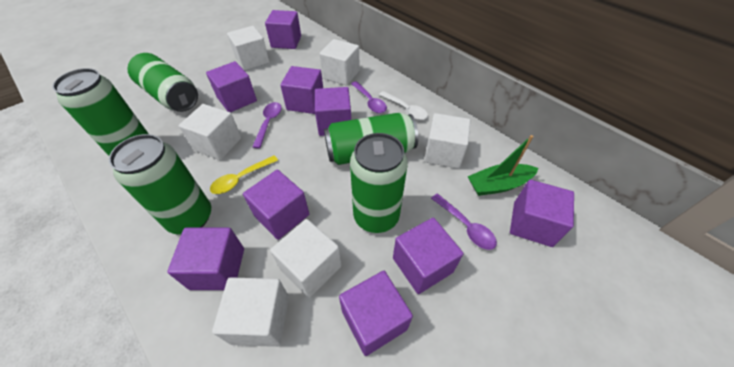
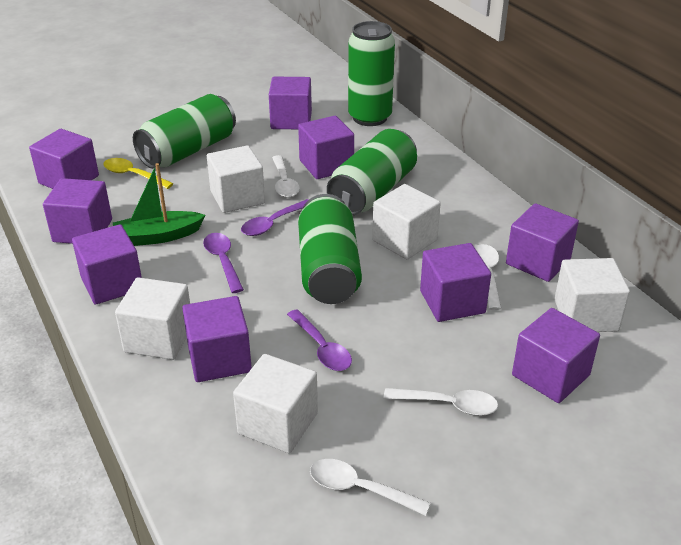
green can: 5 -> 4
white cube: 6 -> 5
white spoon: 1 -> 4

